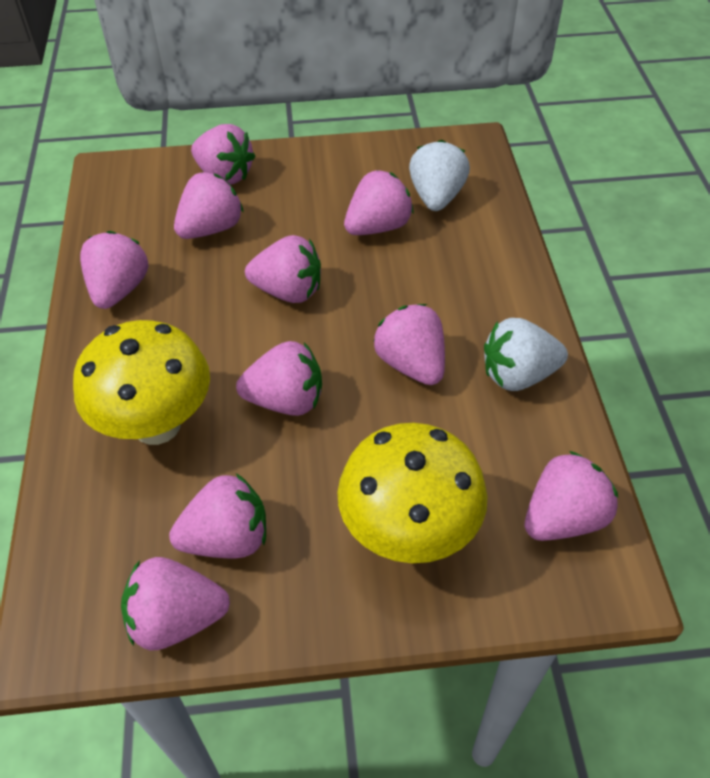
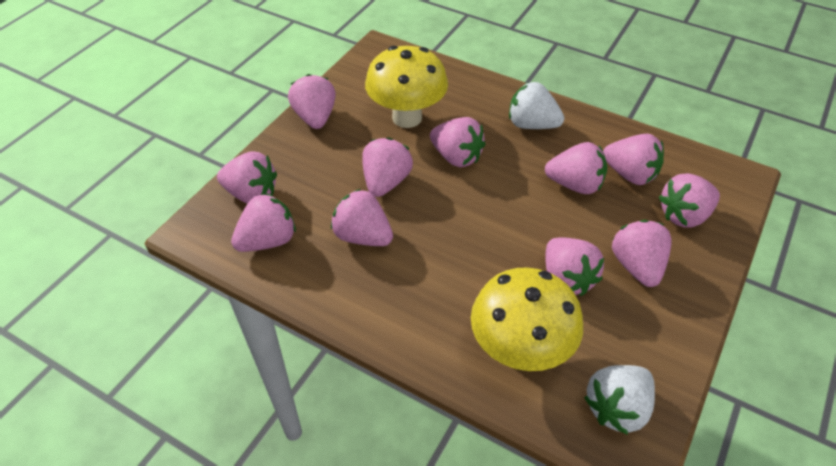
pink strawberry: 10 -> 11

